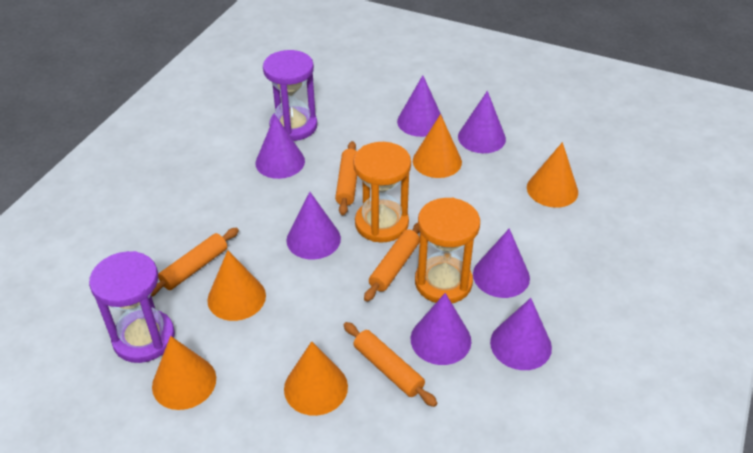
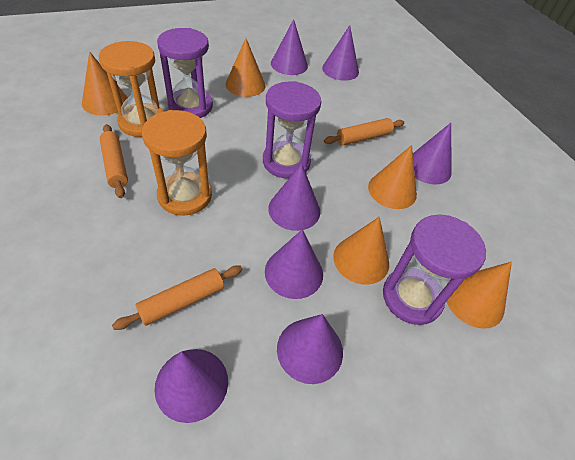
orange rolling pin: 4 -> 3
purple hourglass: 2 -> 3

